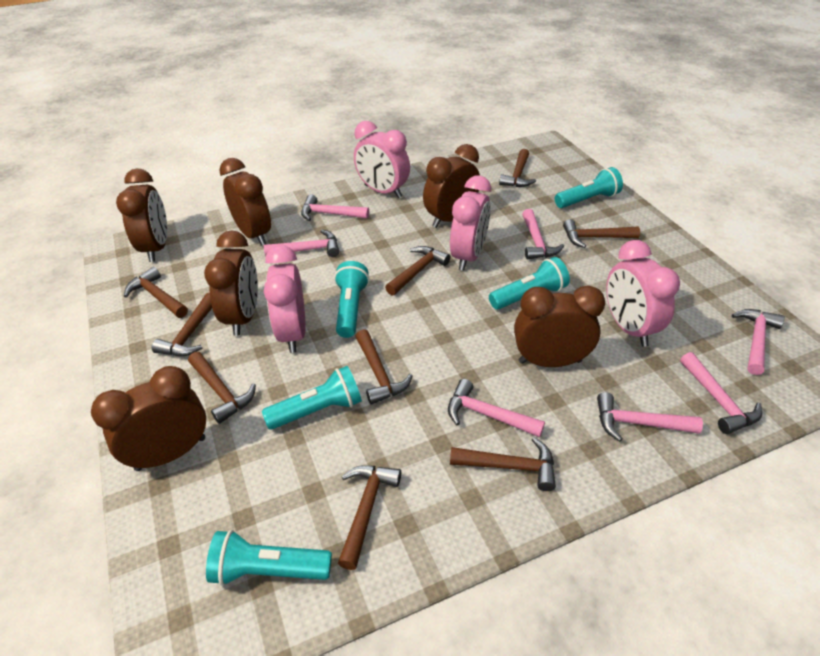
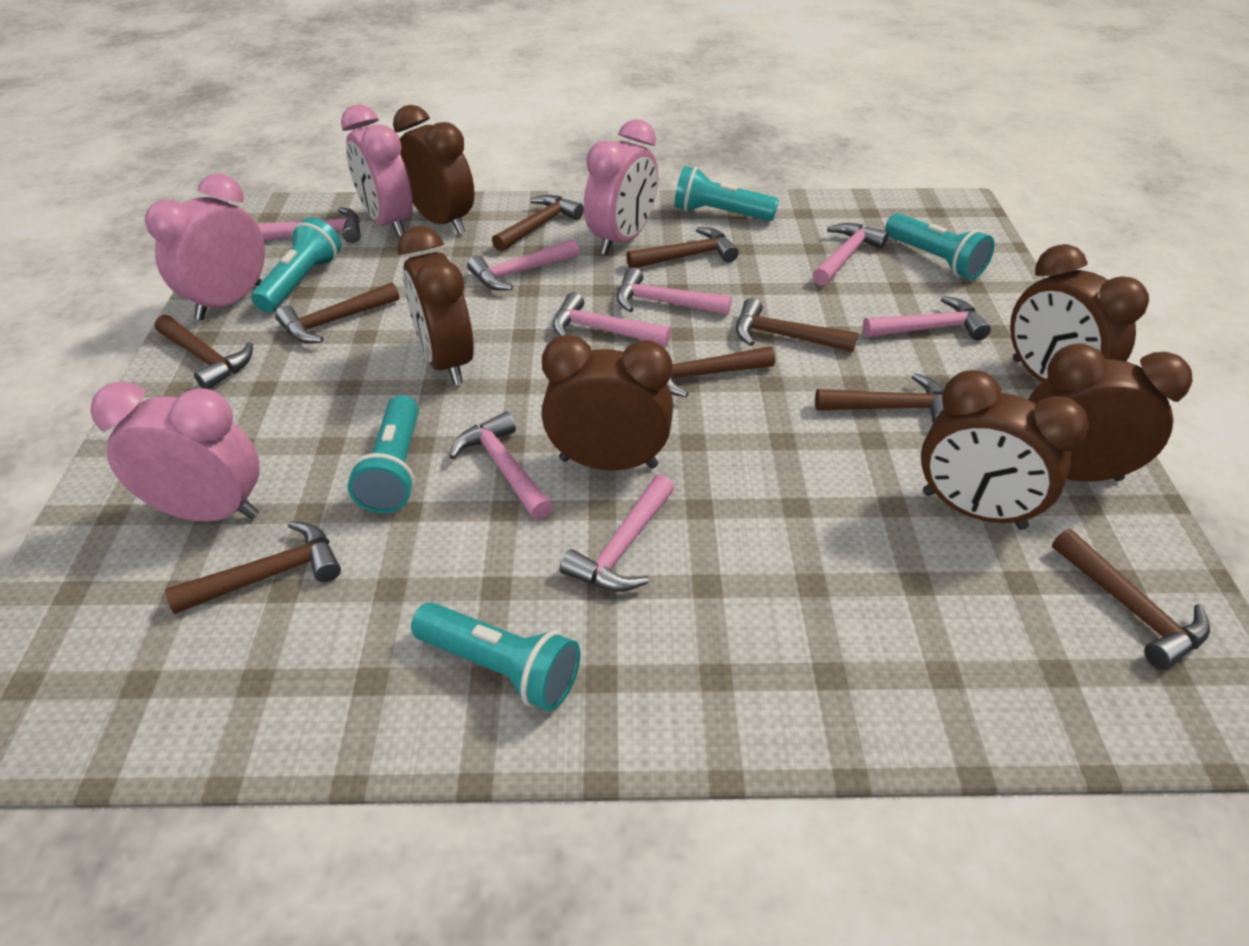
pink hammer: 7 -> 8

